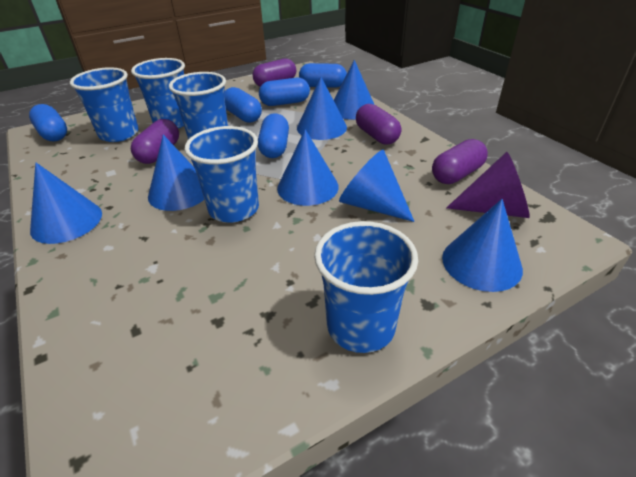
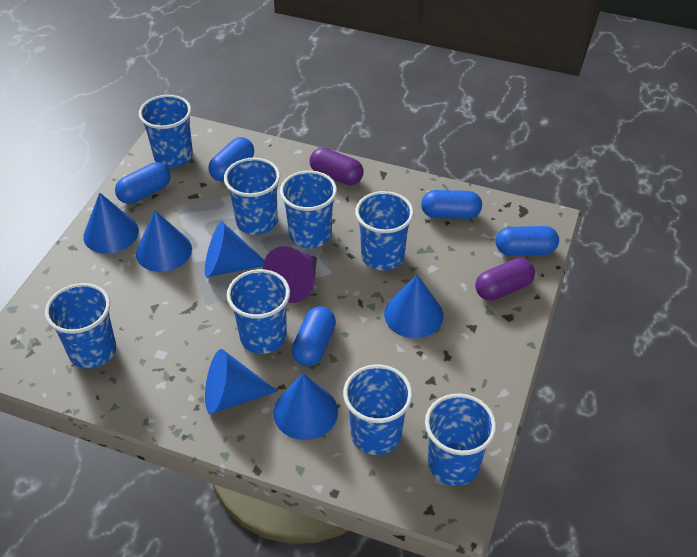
blue cone: 7 -> 6
blue cup: 5 -> 8
purple capsule: 4 -> 2

